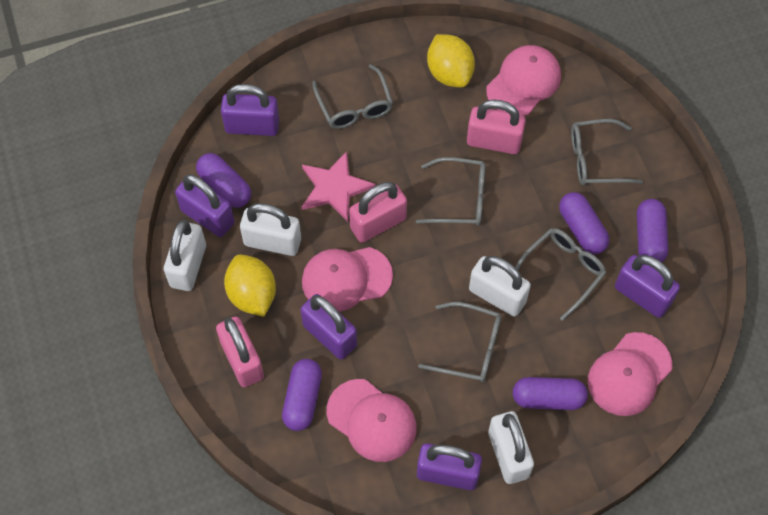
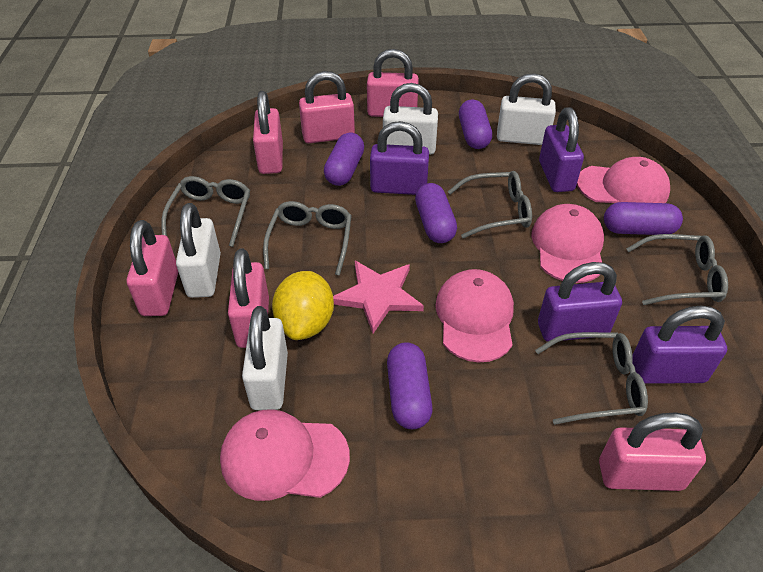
pink padlock: 3 -> 6
purple padlock: 5 -> 4
yellow lemon: 2 -> 1

